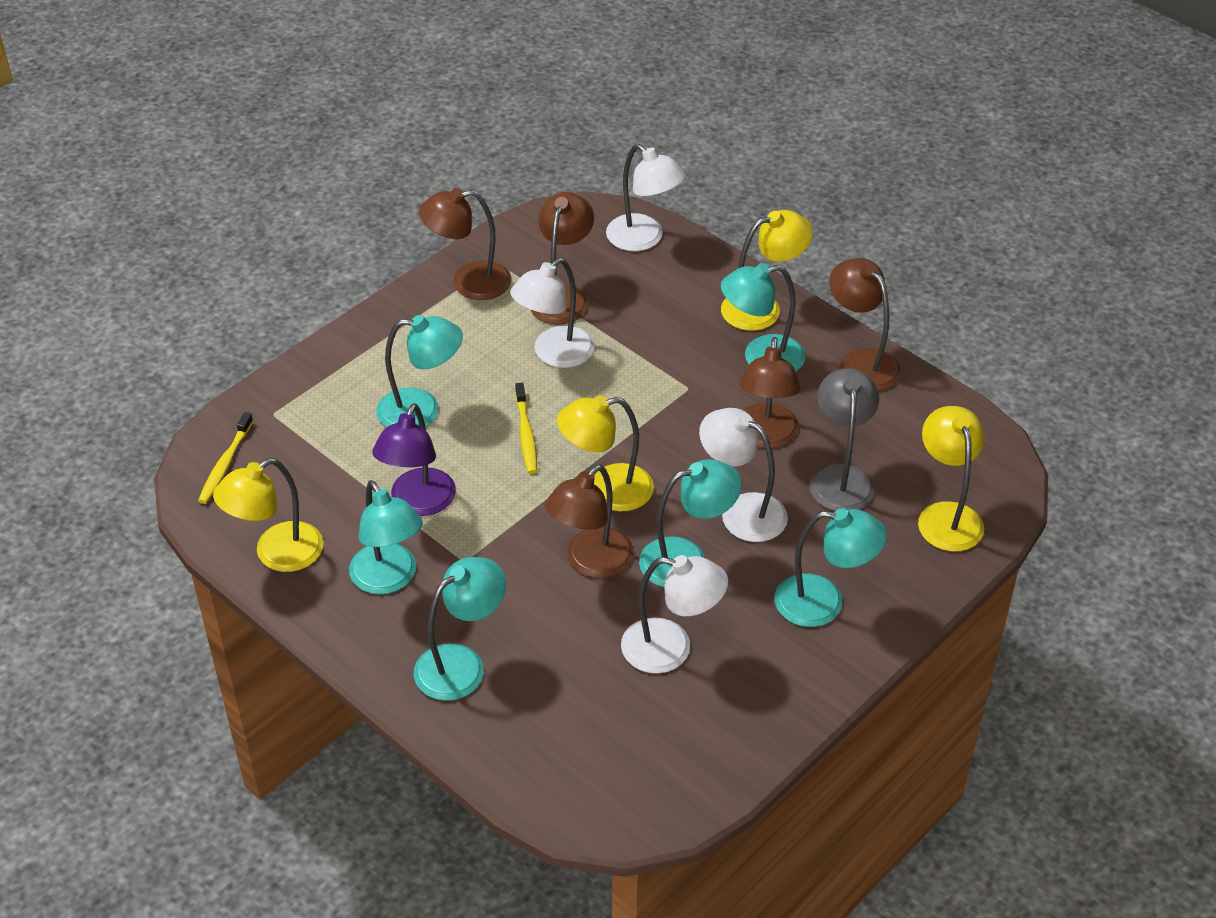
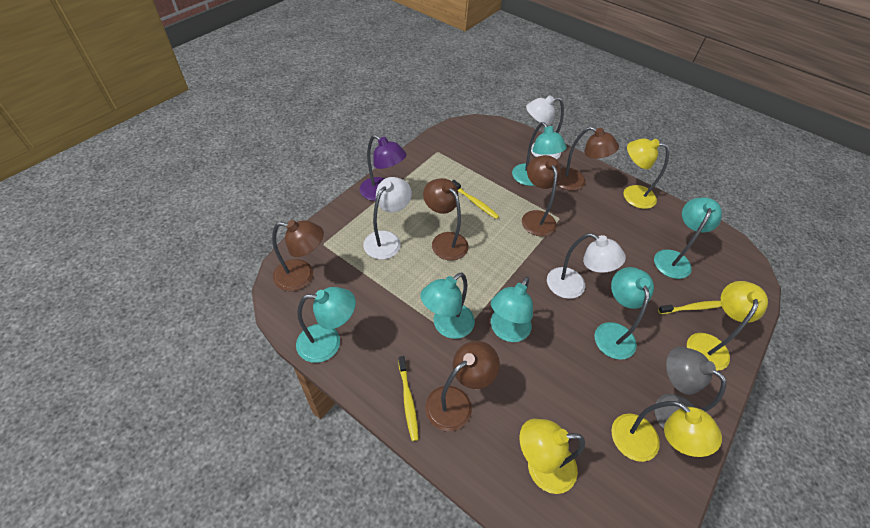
white lamp: 4 -> 3
yellow toothbrush: 2 -> 3

